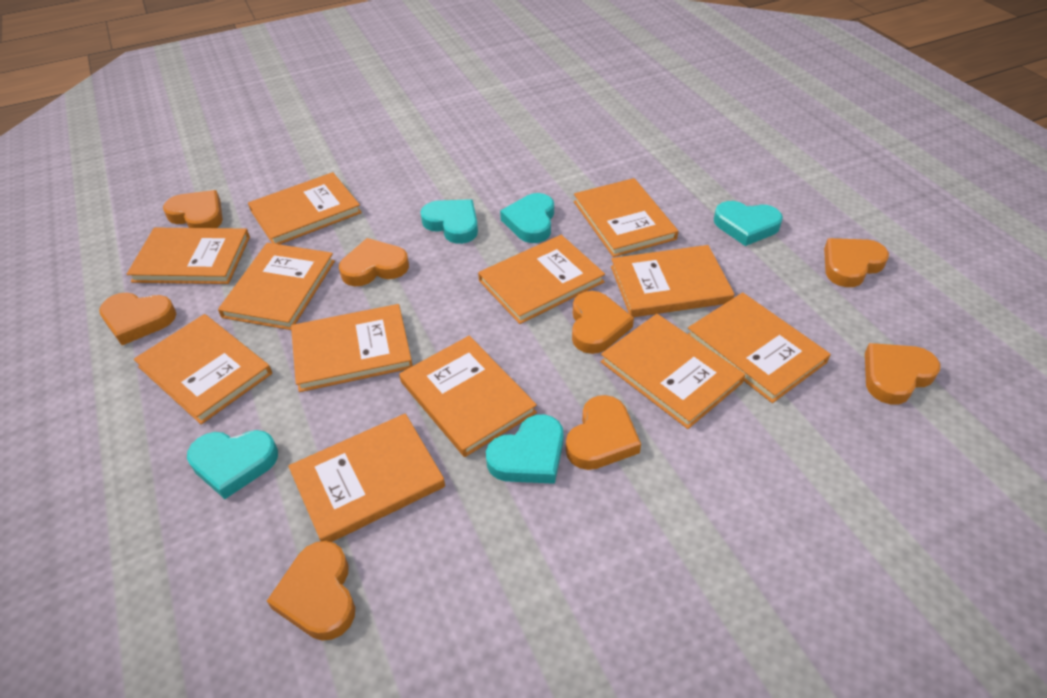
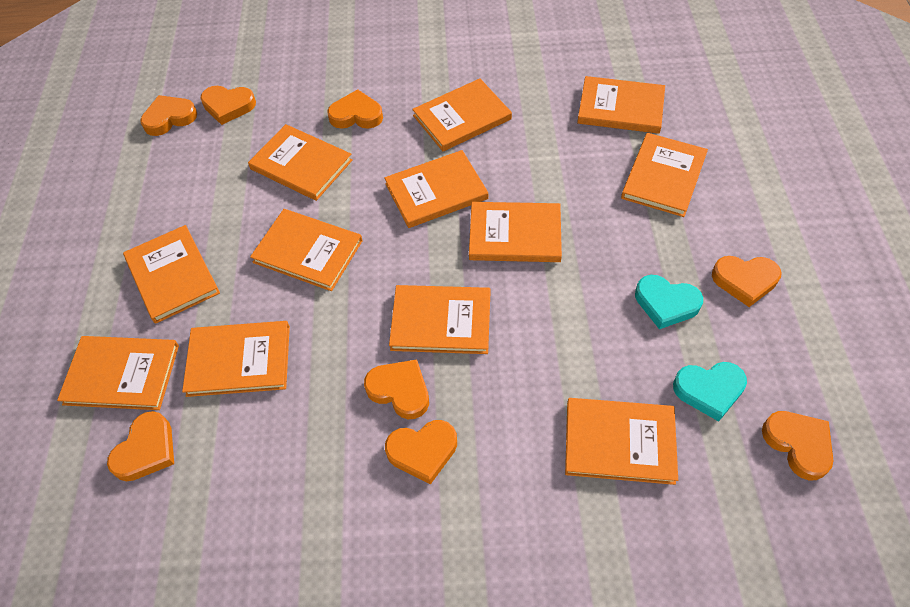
turquoise heart: 5 -> 2

